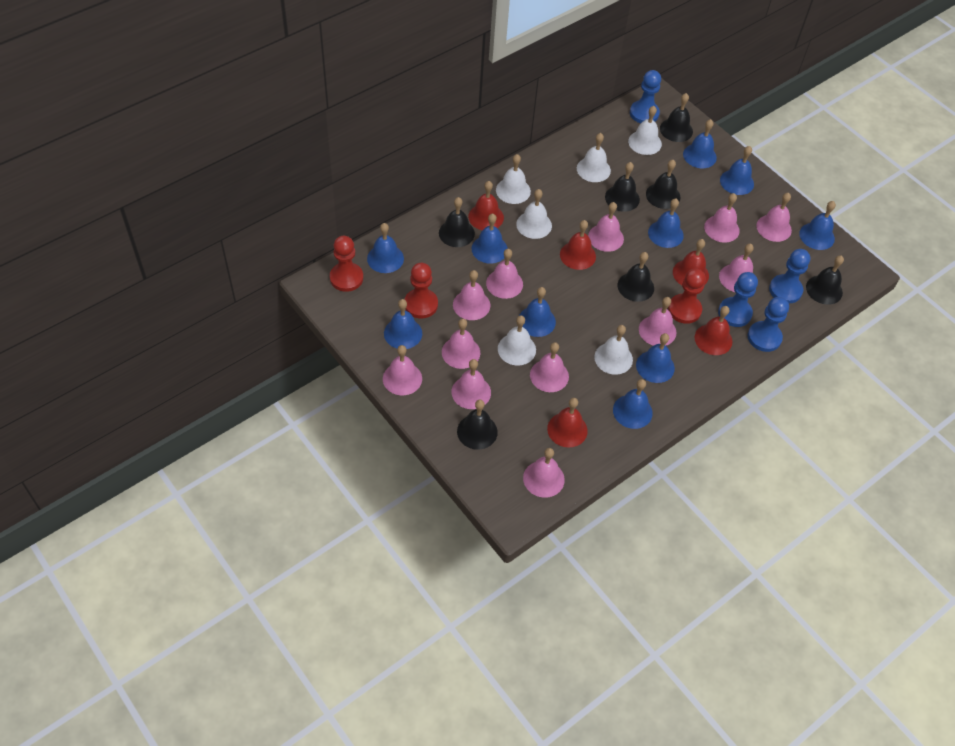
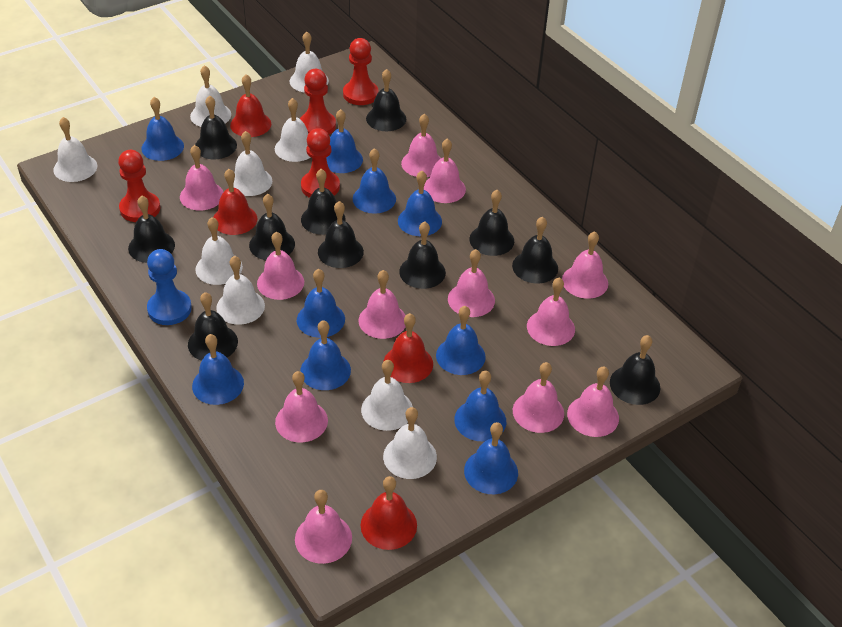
black bell: 7 -> 11
blue pawn: 4 -> 1
red bell: 5 -> 4
red pawn: 3 -> 4
white bell: 6 -> 9

